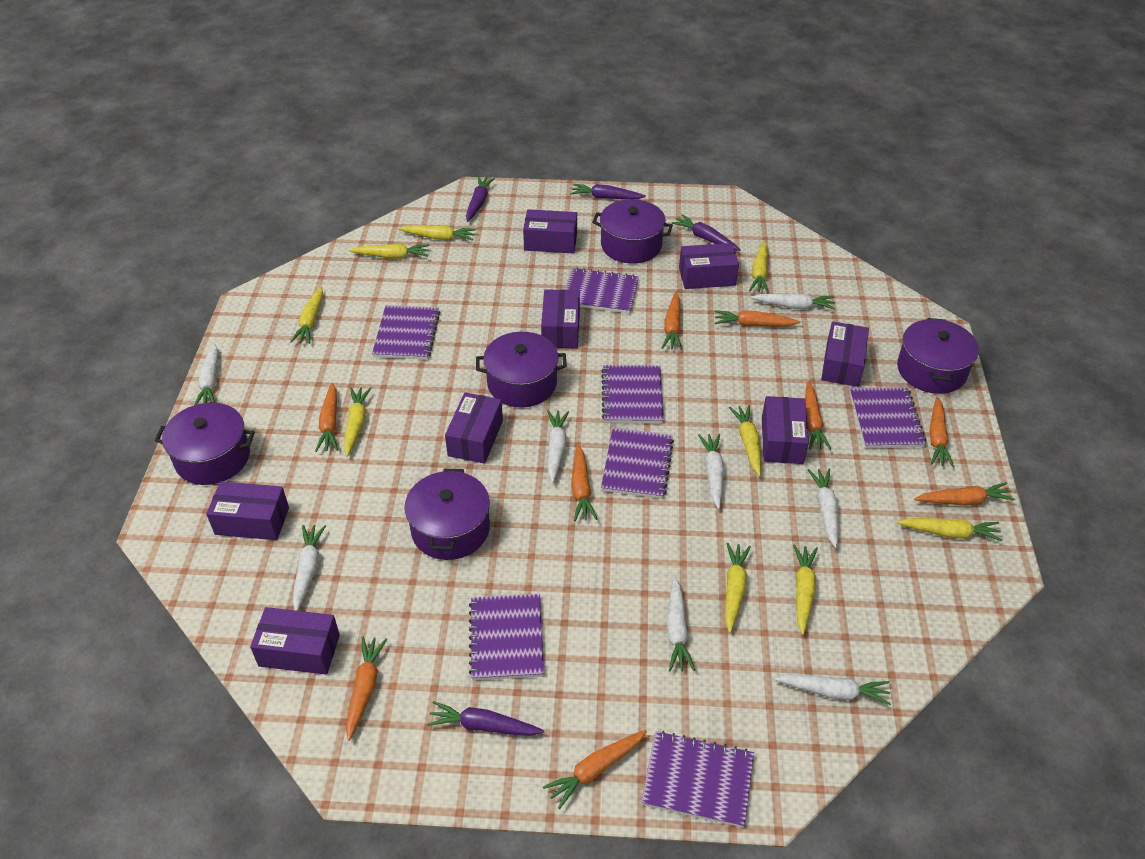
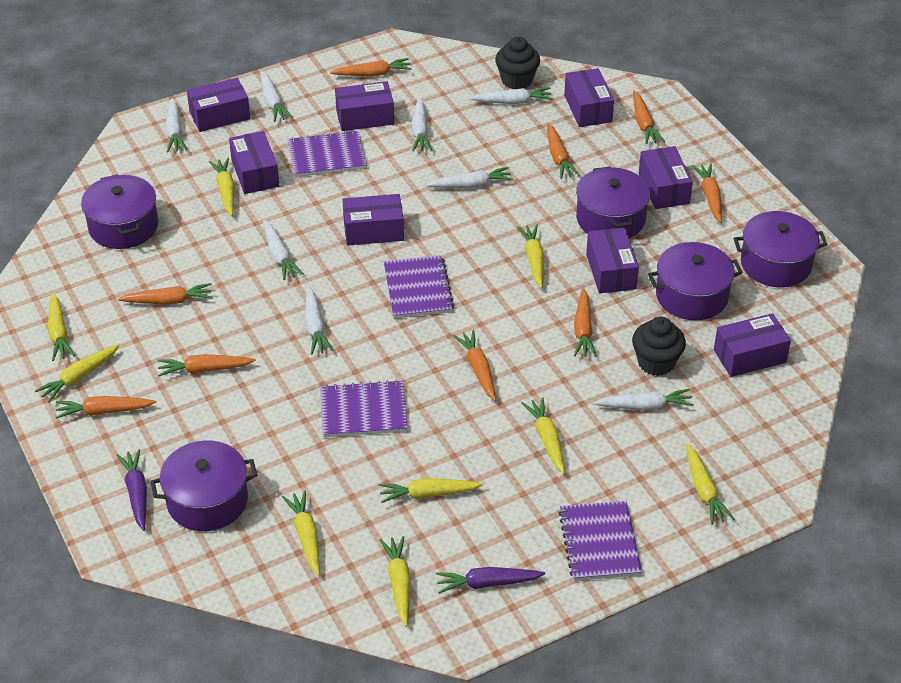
black cupcake: 0 -> 2
purple carrot: 4 -> 2
purple notebook: 7 -> 4

